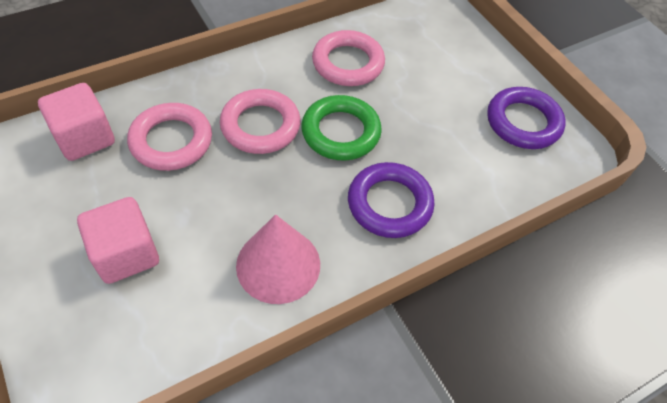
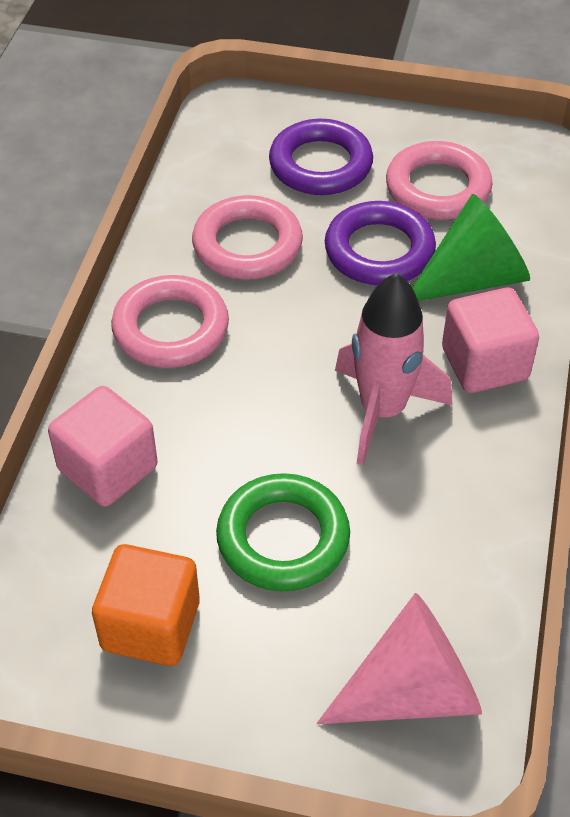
green cone: 0 -> 1
orange cube: 0 -> 1
pink rocket: 0 -> 1

